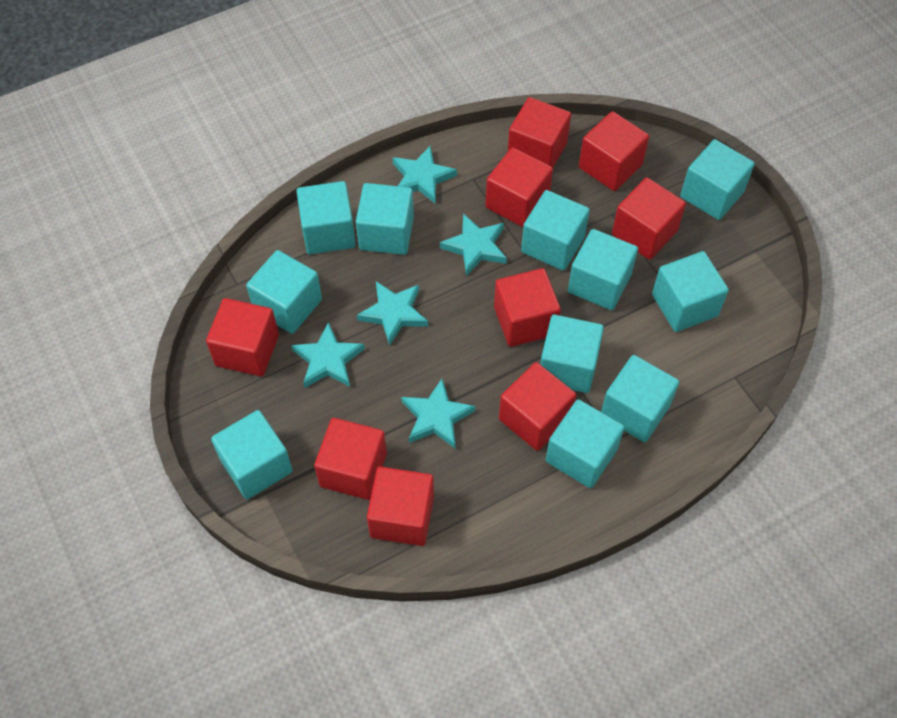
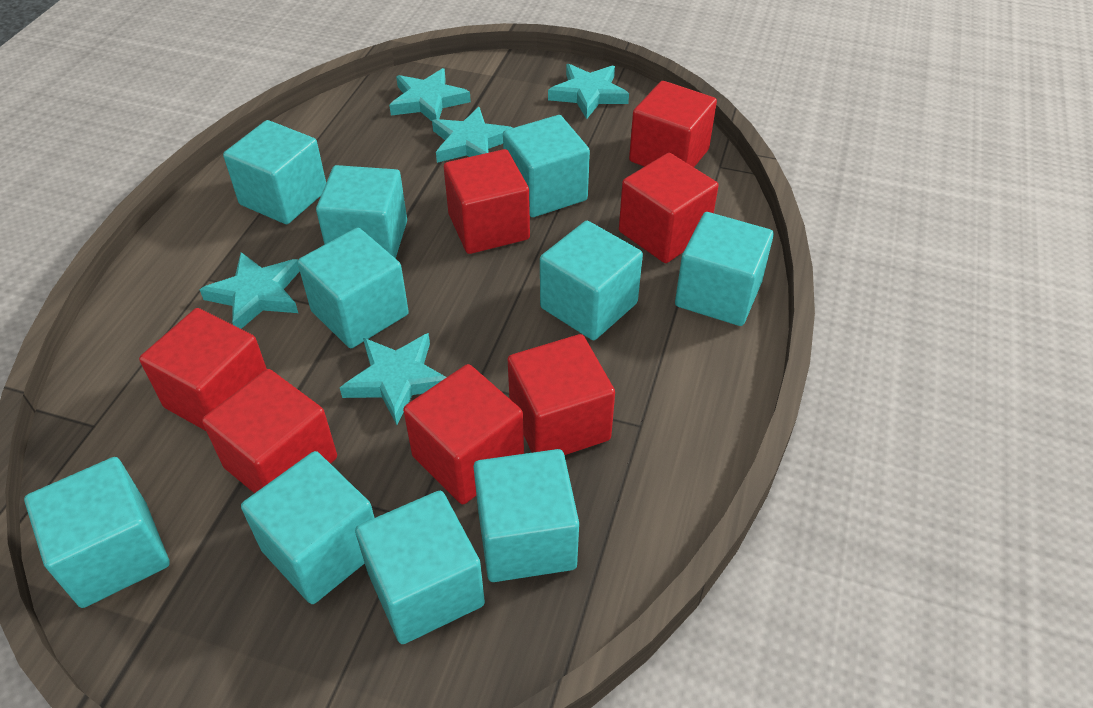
red cube: 9 -> 7
turquoise cube: 11 -> 10

